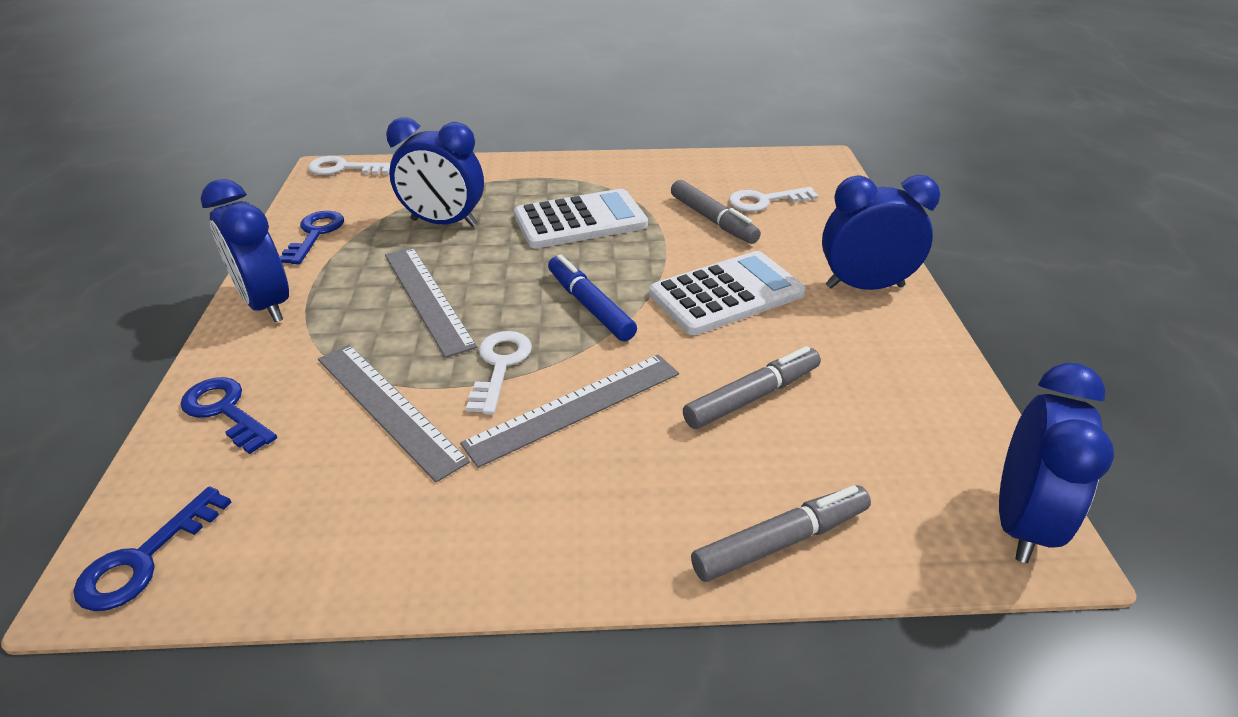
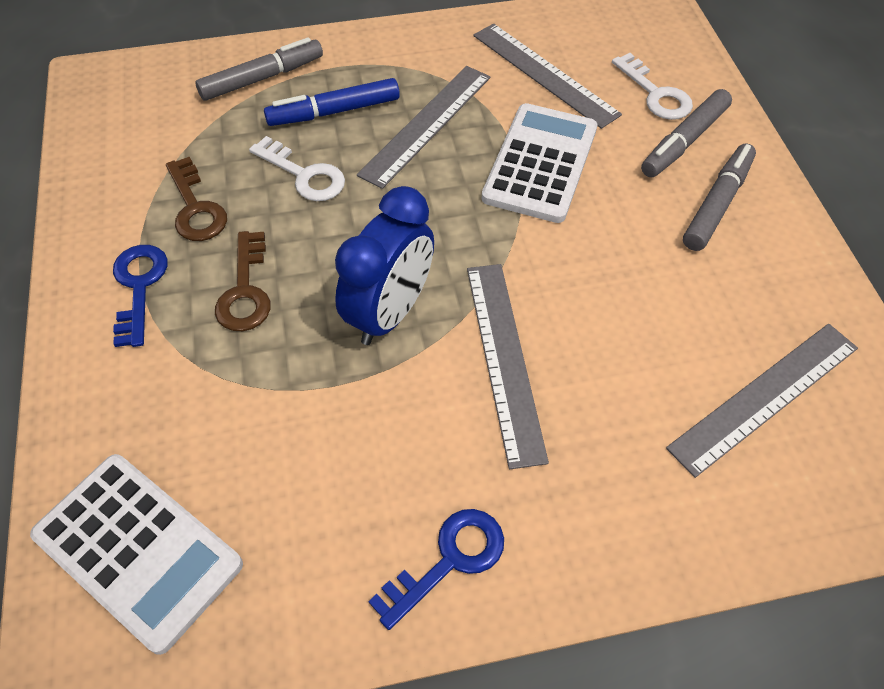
blue clock: 4 -> 1
blue key: 3 -> 2
brown key: 0 -> 2
grey ruler: 3 -> 4
white key: 3 -> 2

